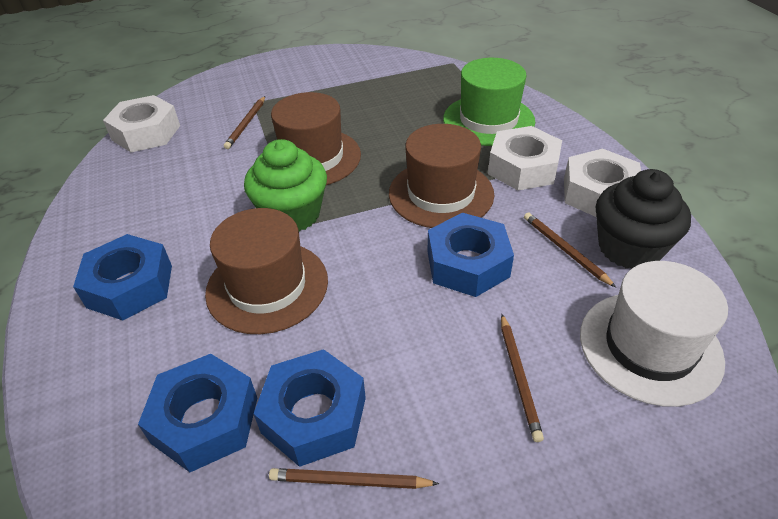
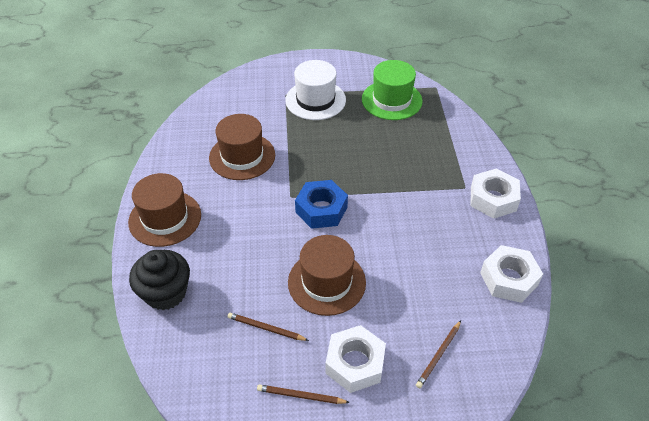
blue nut: 4 -> 1
brown pencil: 4 -> 3
green cupcake: 1 -> 0

